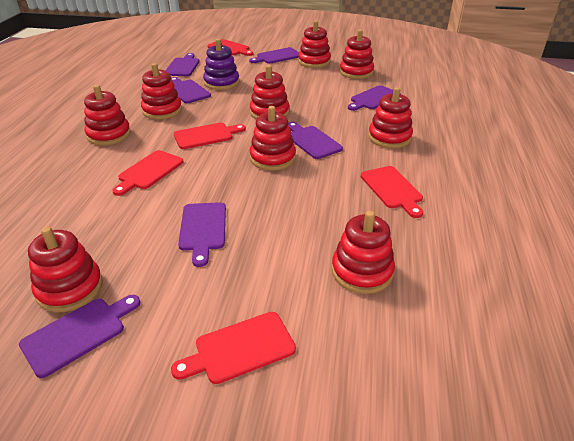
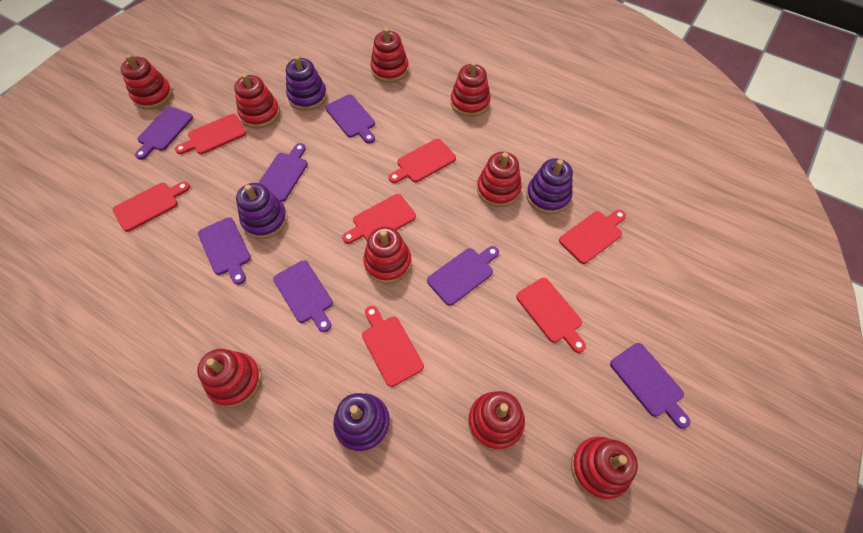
purple stacking toy: 1 -> 4
red cutting board: 5 -> 7

